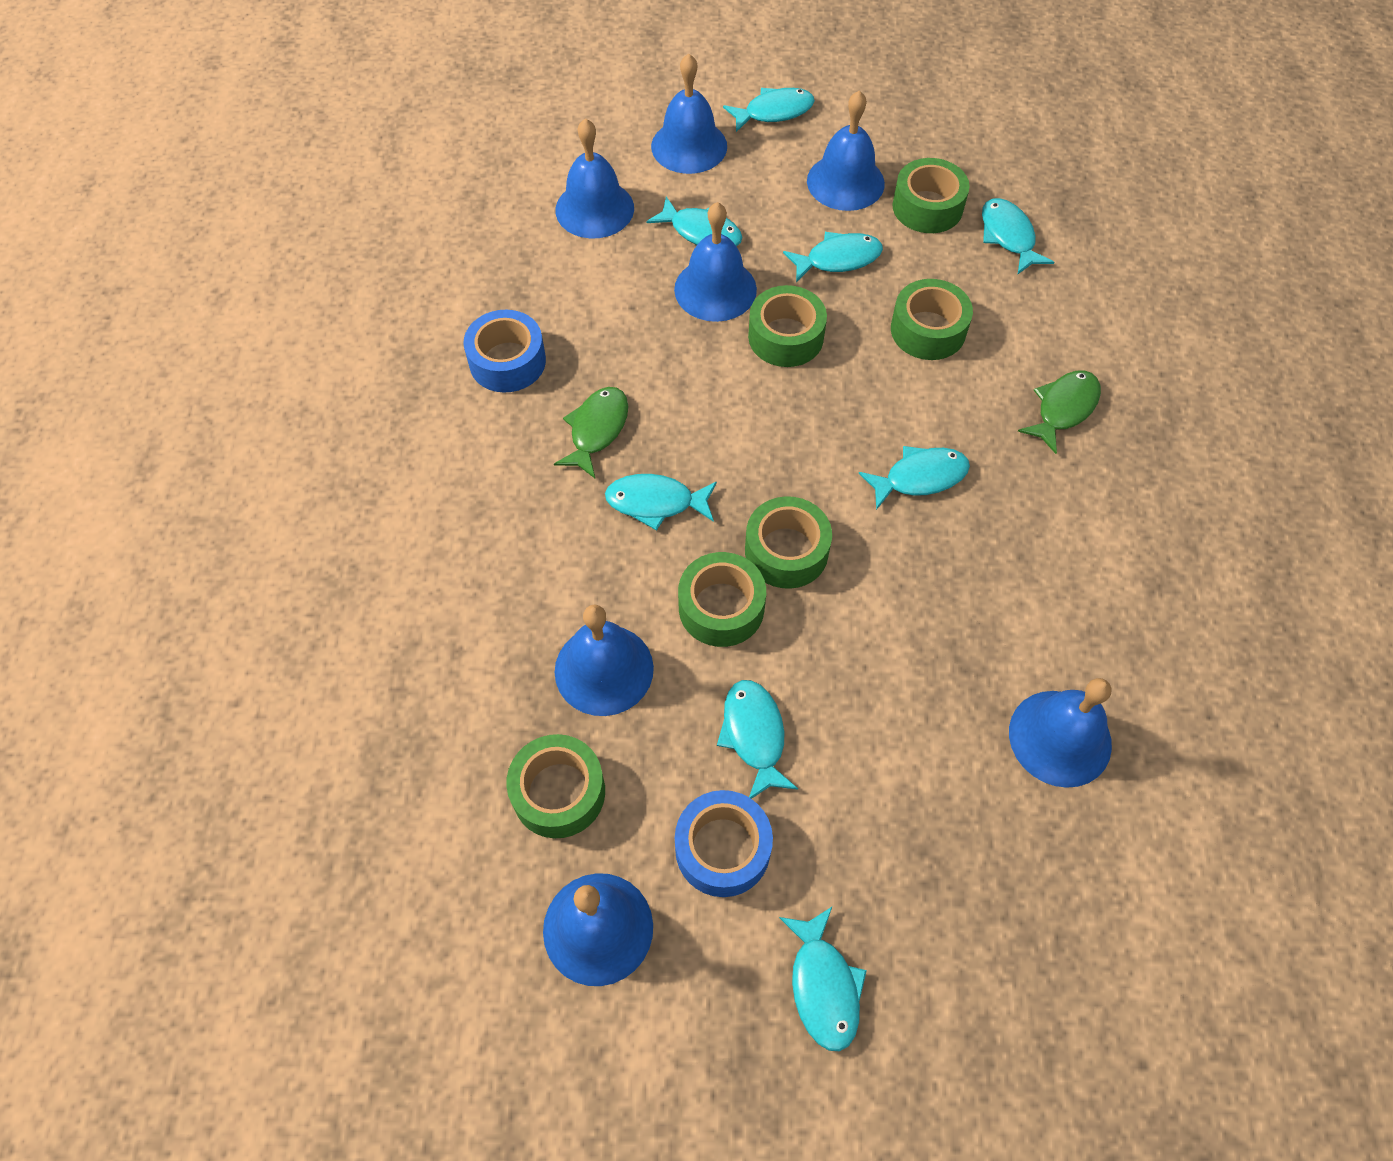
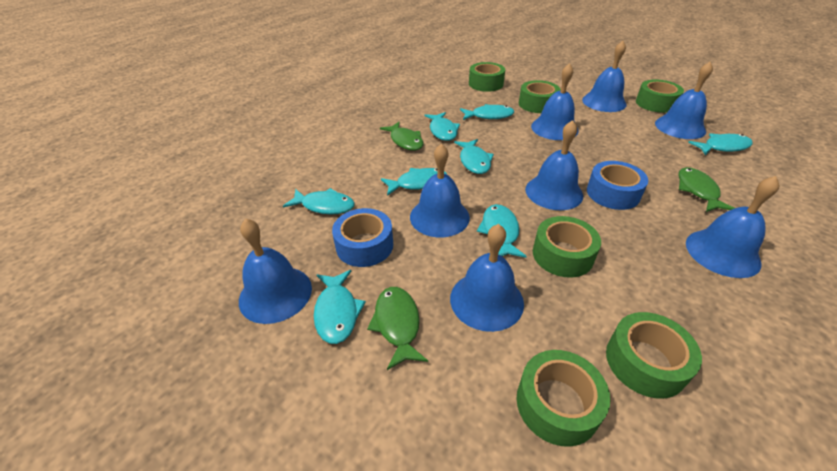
blue bell: 7 -> 8
green fish: 2 -> 3

